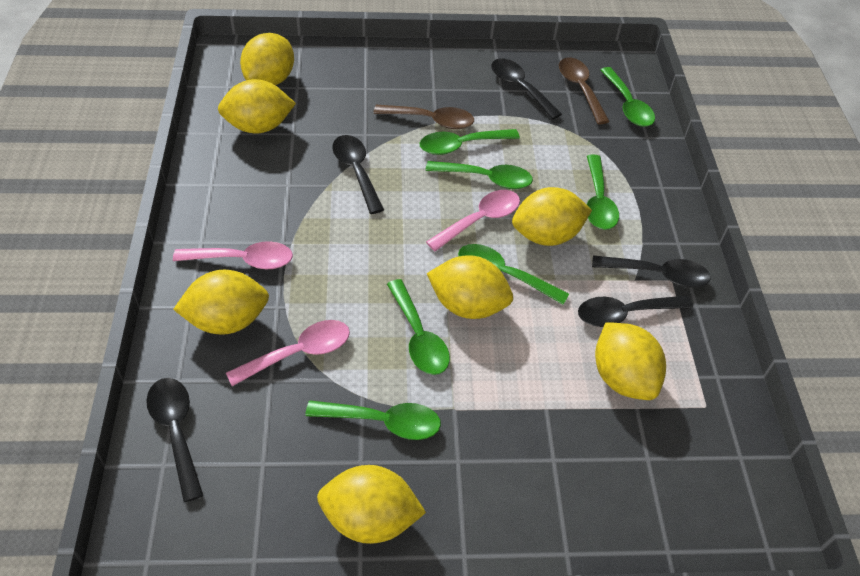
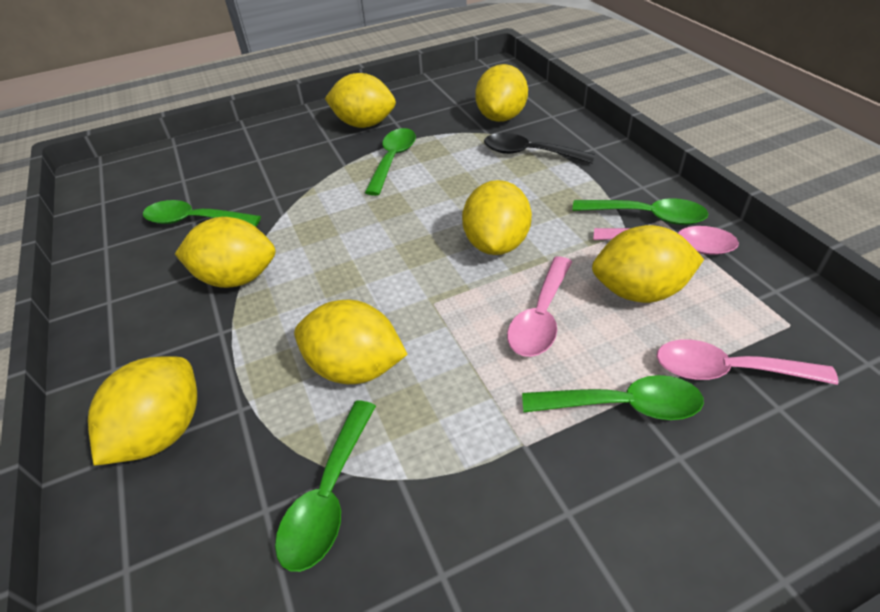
black spoon: 5 -> 1
brown spoon: 2 -> 0
green spoon: 7 -> 5

